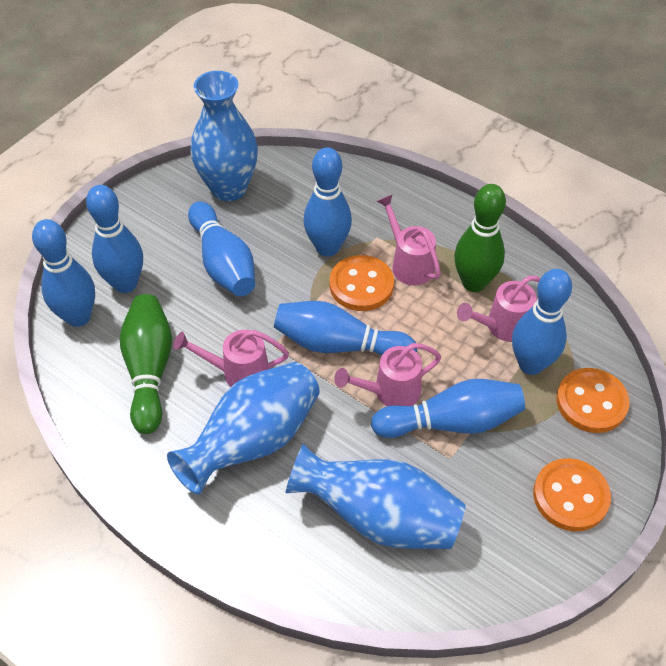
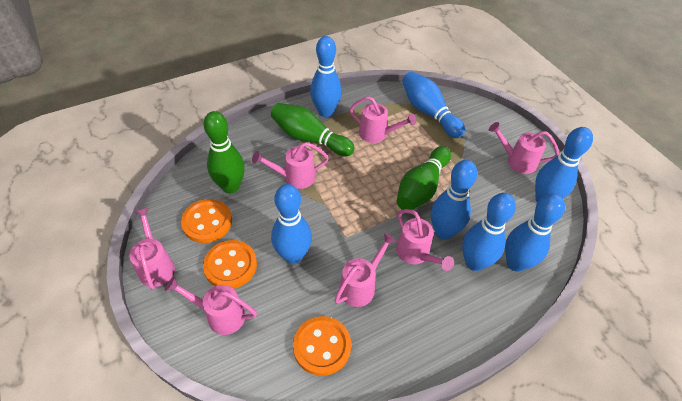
blue vase: 3 -> 0
green bowling pin: 2 -> 3
pink watering can: 4 -> 7

